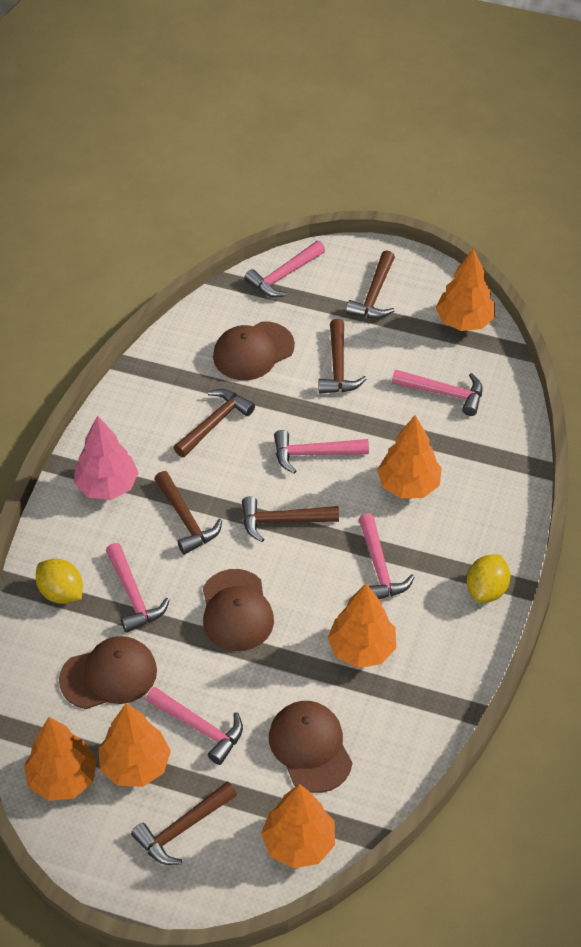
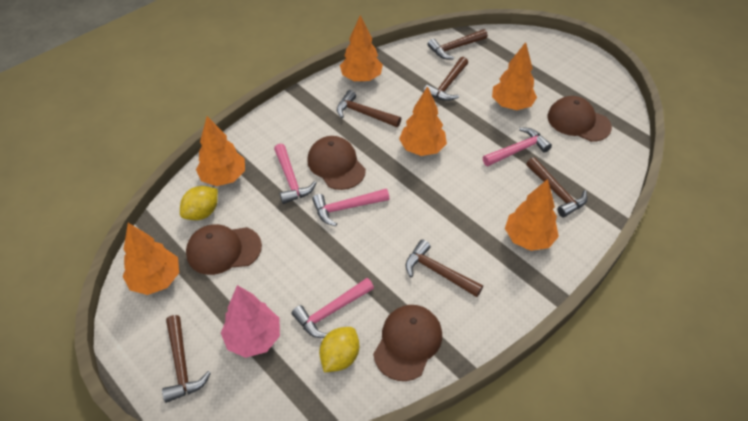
pink hammer: 6 -> 4

